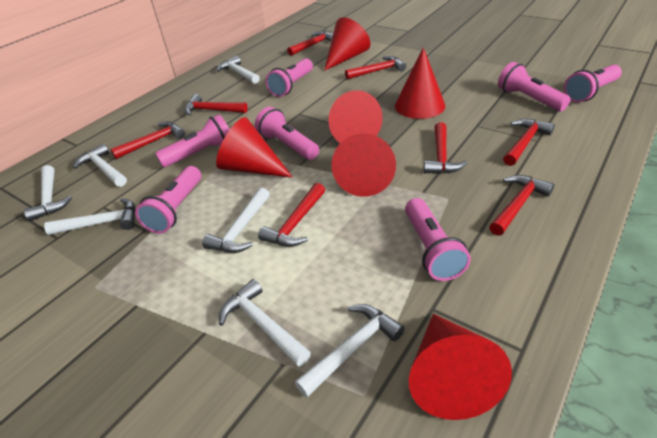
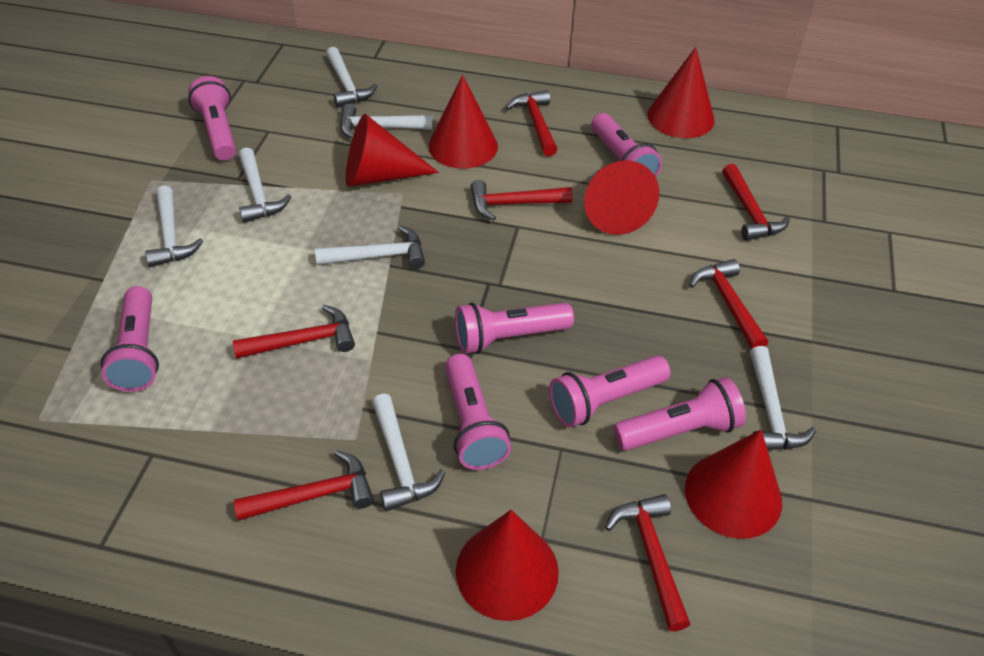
red hammer: 8 -> 7

